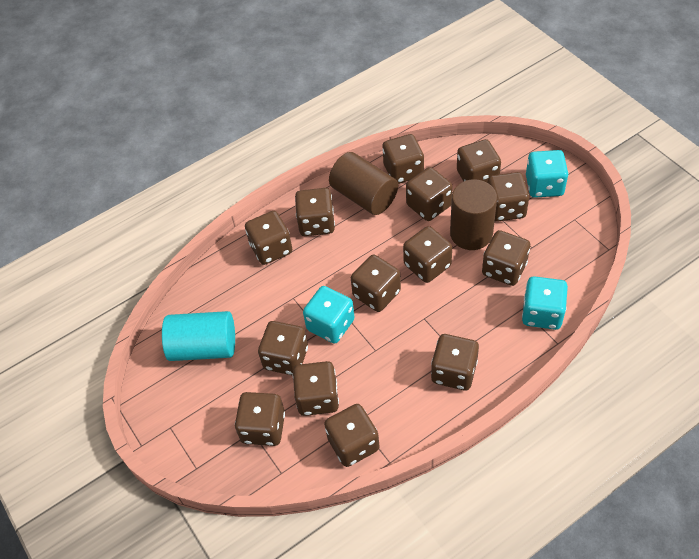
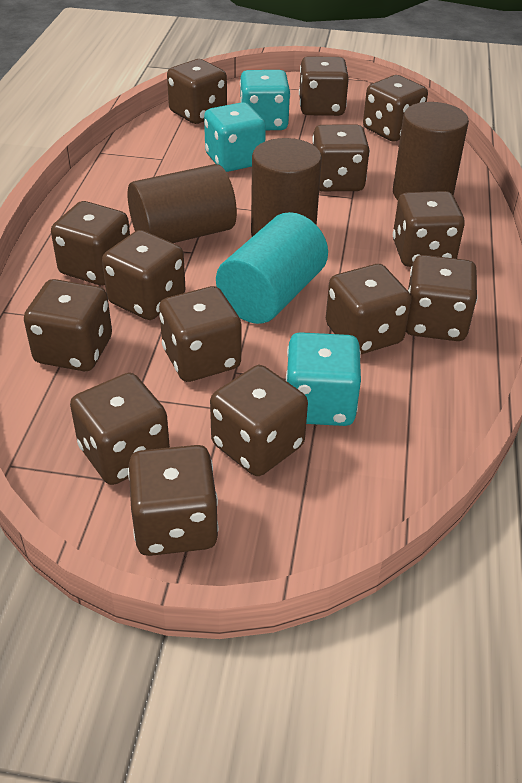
brown cylinder: 2 -> 3

